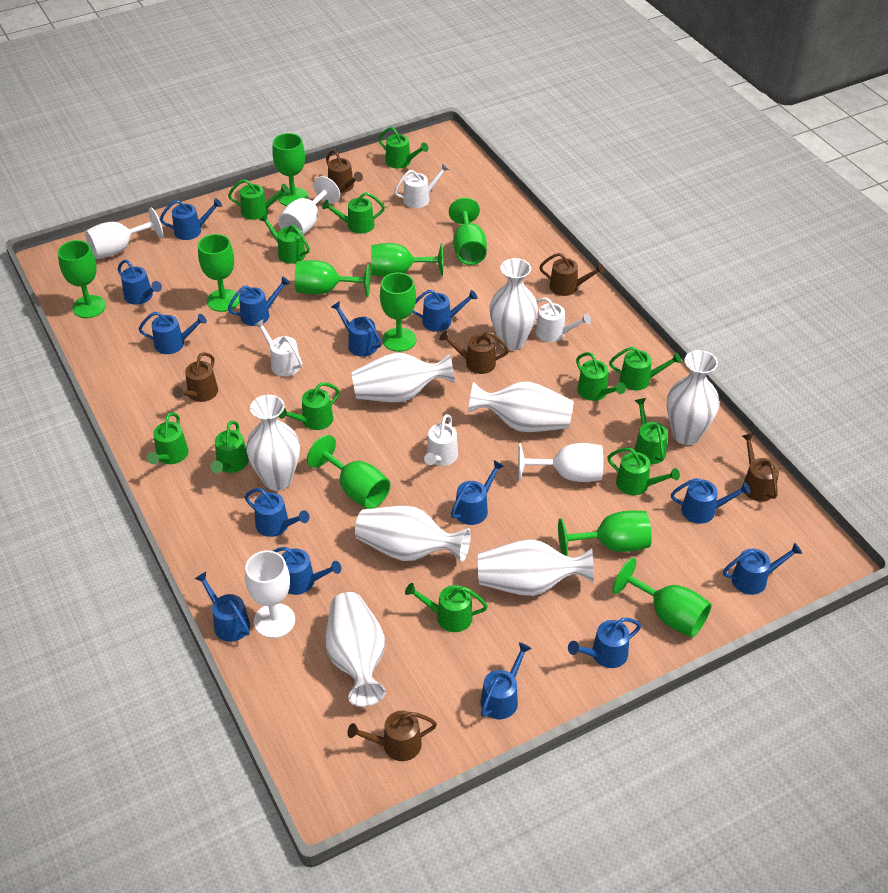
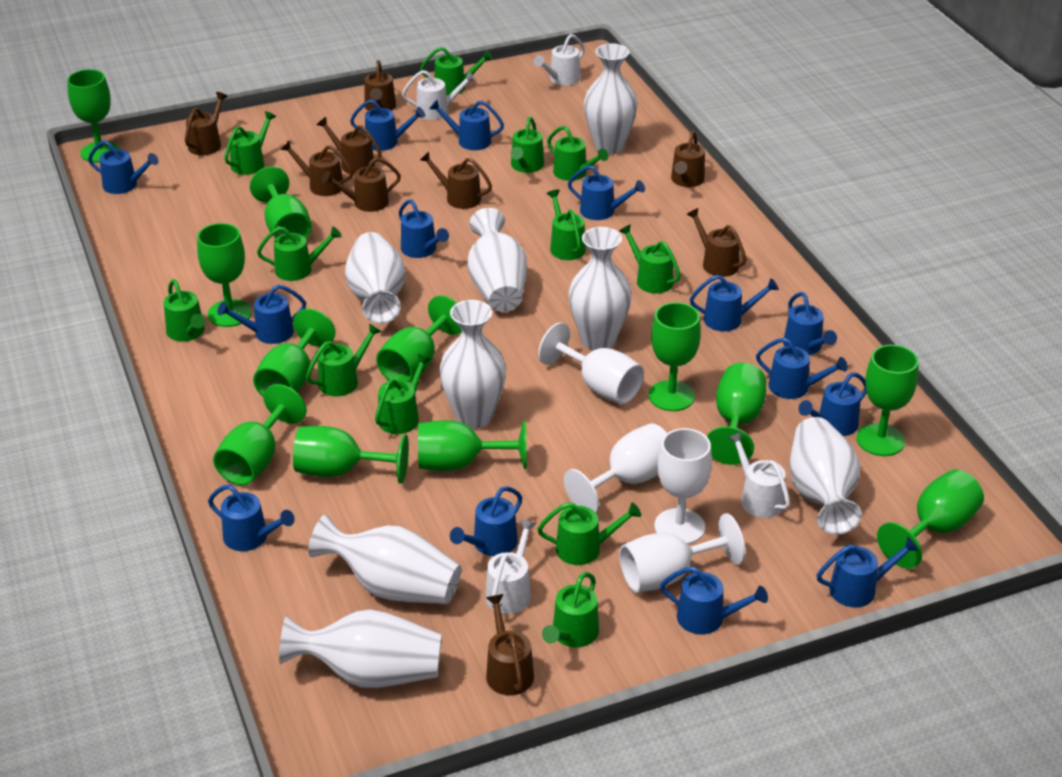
brown watering can: 6 -> 9
green goblet: 10 -> 12

